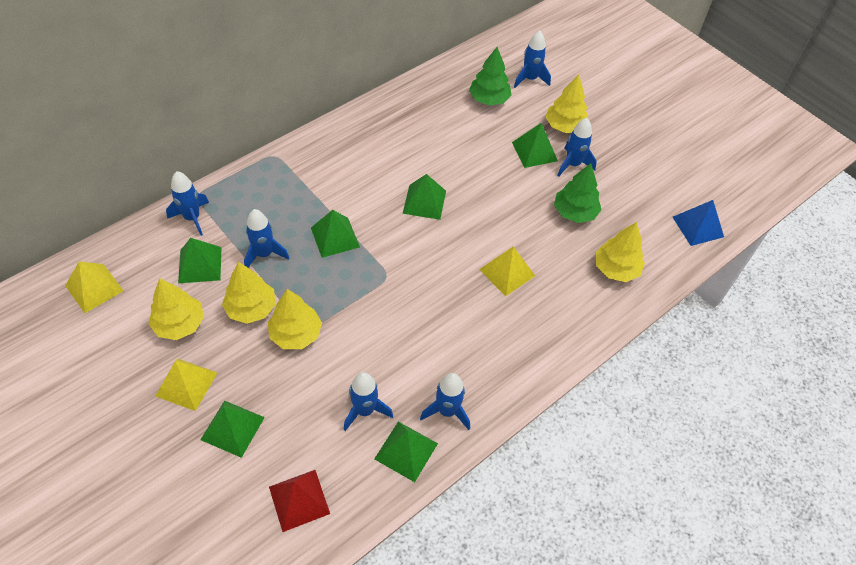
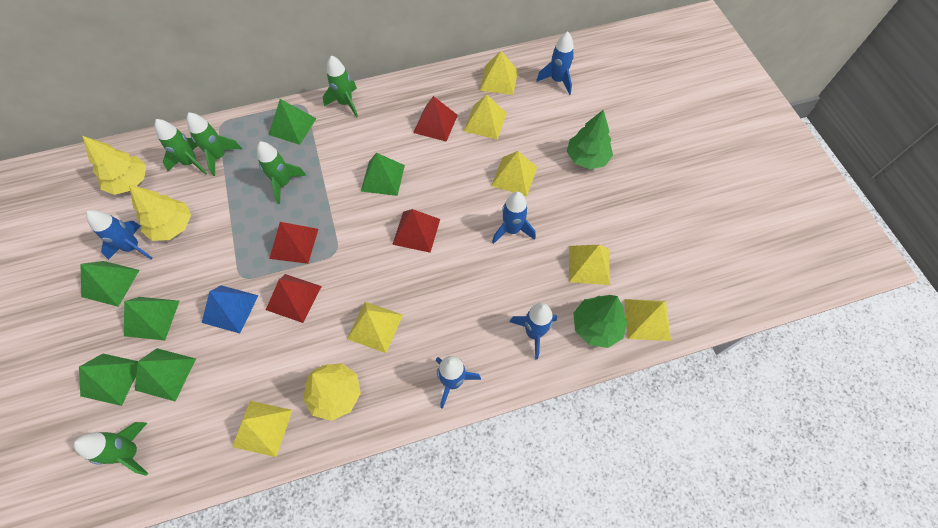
blue rocket: 6 -> 5
green rocket: 0 -> 5
red pyramid: 1 -> 4
yellow pyramid: 3 -> 7
yellow tree: 5 -> 3

